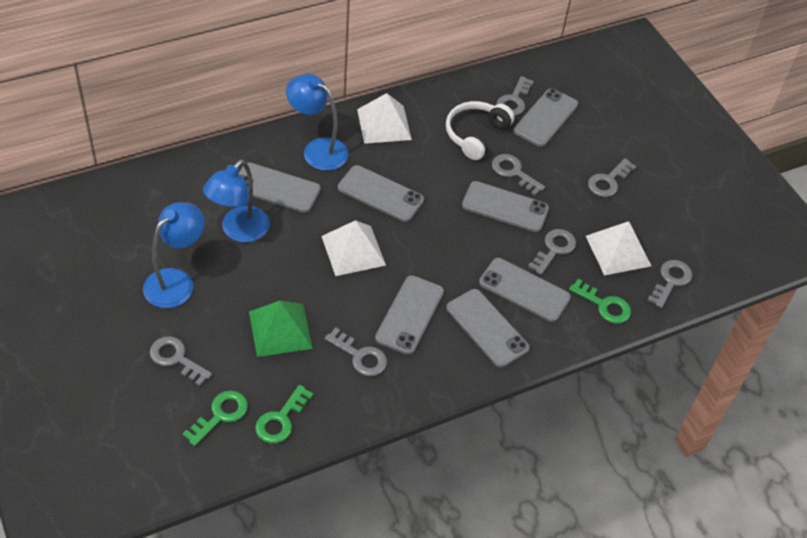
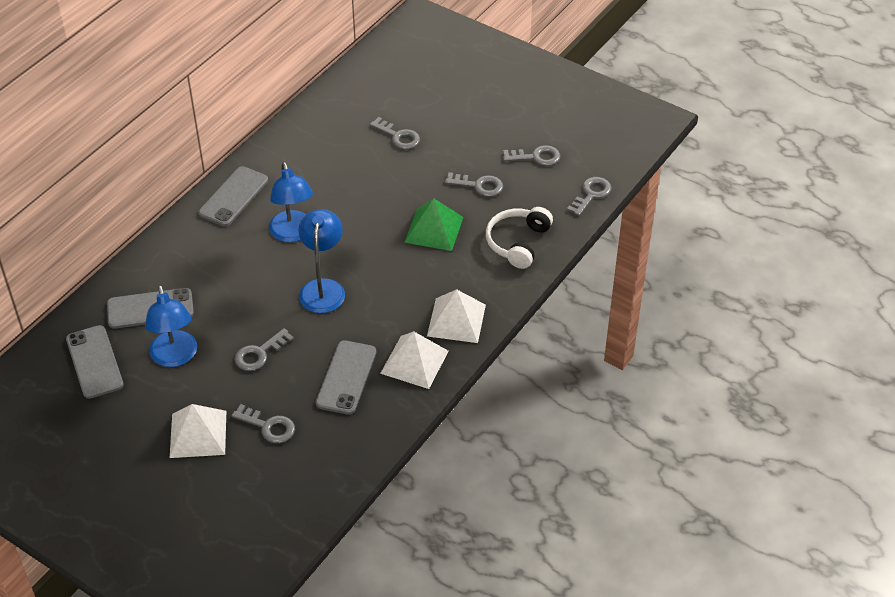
green key: 3 -> 0
grey key: 7 -> 6
grey phone: 7 -> 4

